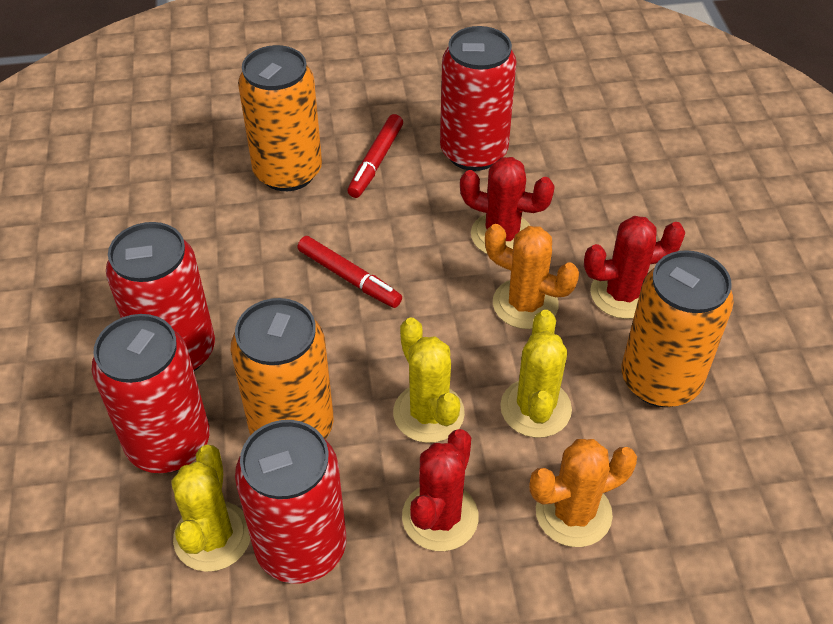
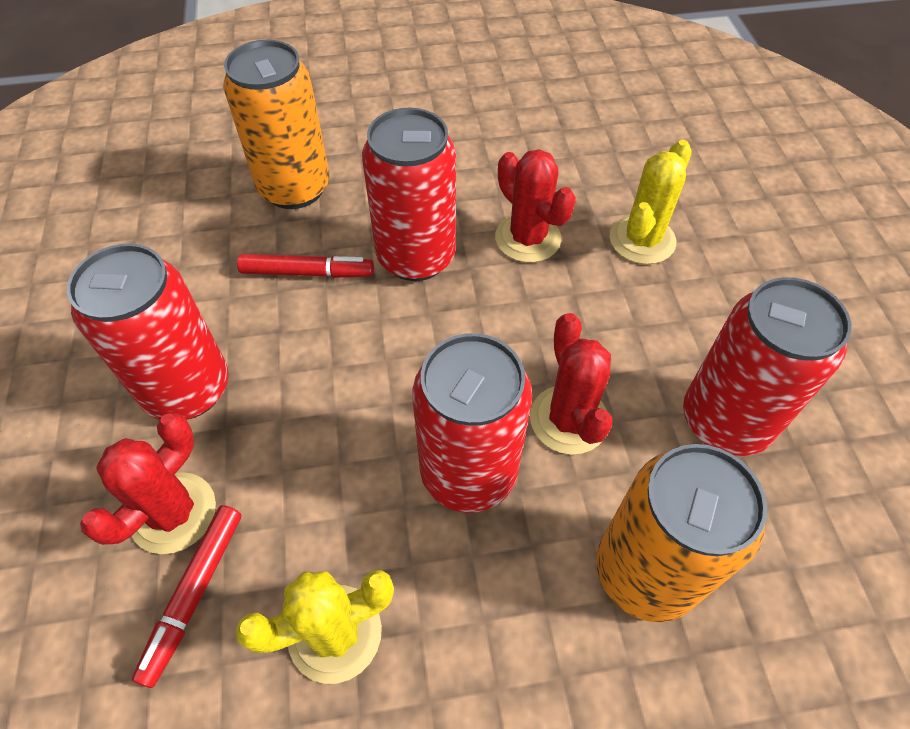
orange cactus: 2 -> 0
orange can: 3 -> 2
yellow cactus: 3 -> 2

